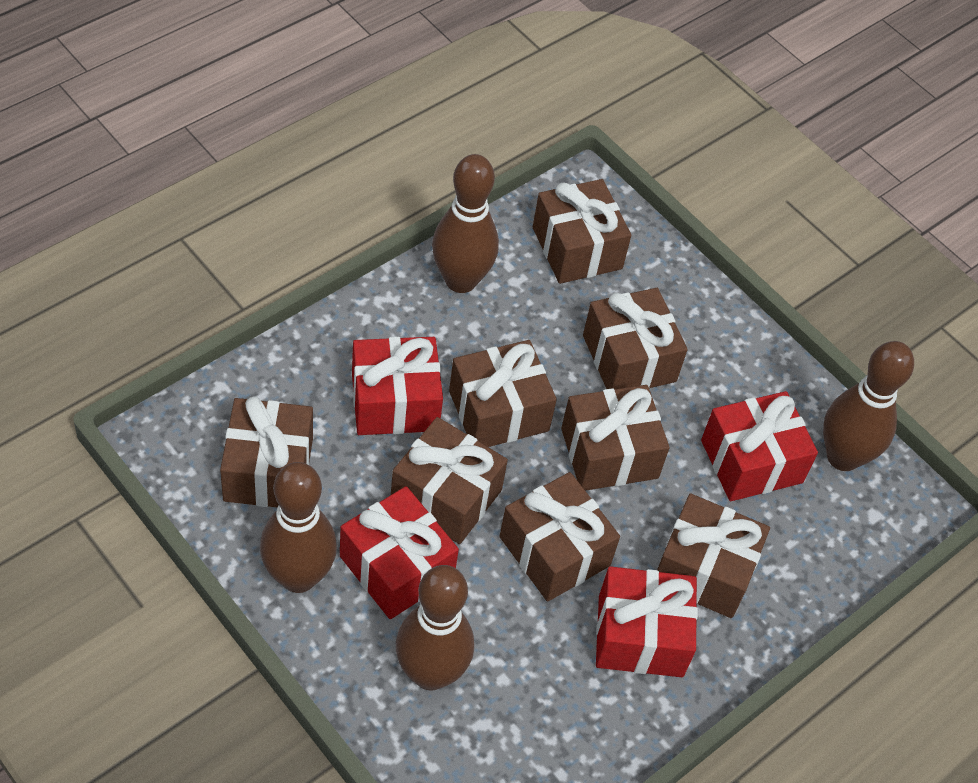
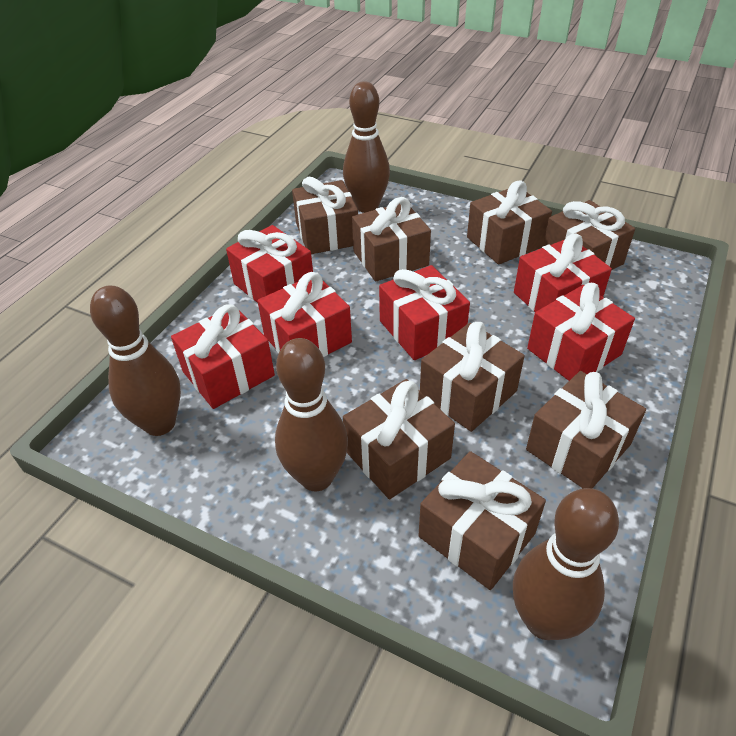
red gift: 4 -> 6

